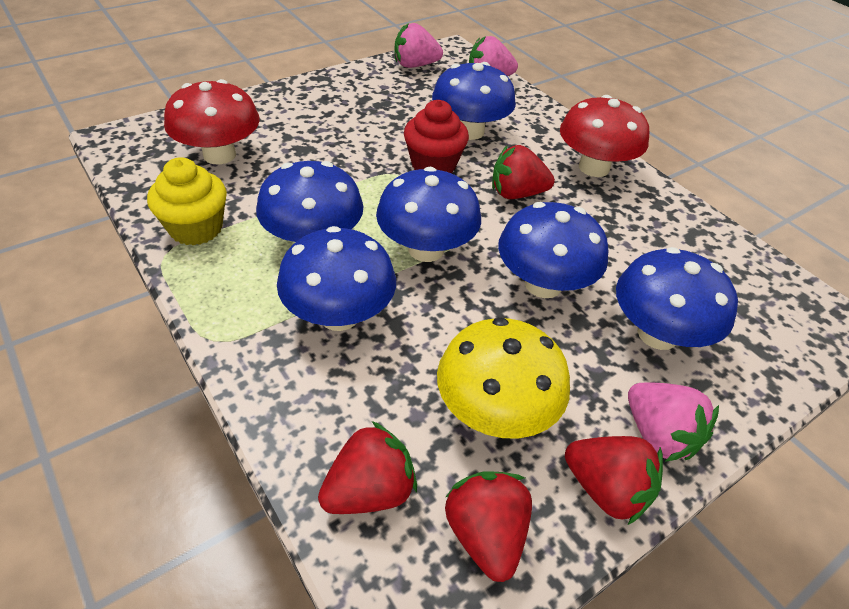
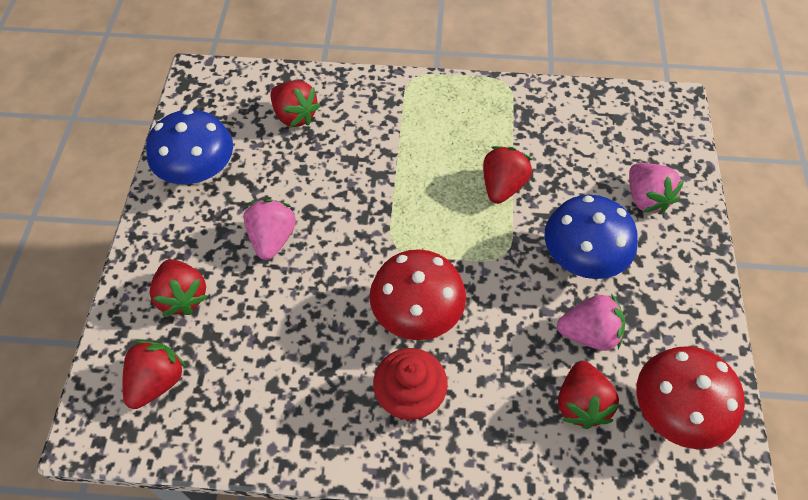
blue mushroom: 6 -> 2
red strawberry: 4 -> 5
yellow cupcake: 1 -> 0
yellow mushroom: 1 -> 0

